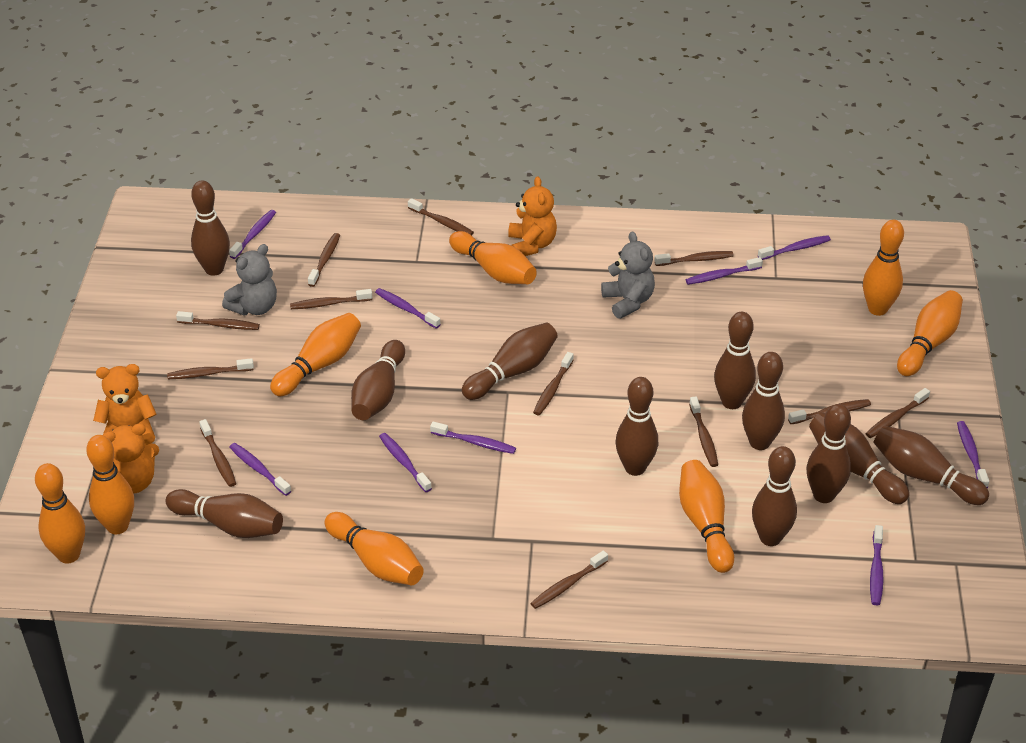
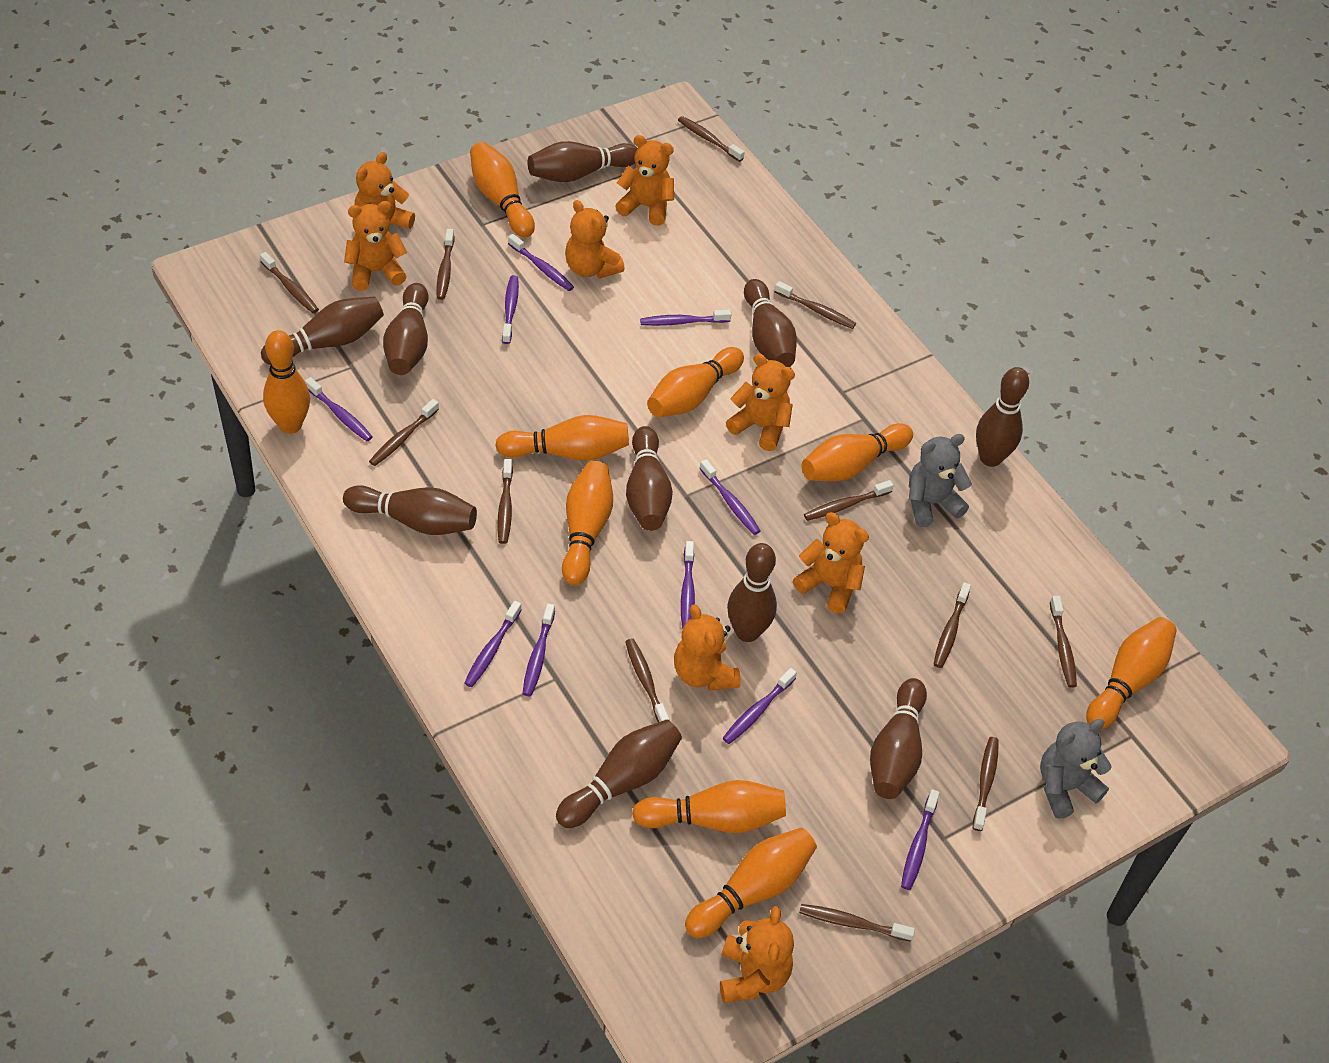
brown bowling pin: 11 -> 10
orange bowling pin: 8 -> 9
orange teddy bear: 3 -> 8
purple toothbrush: 9 -> 10

